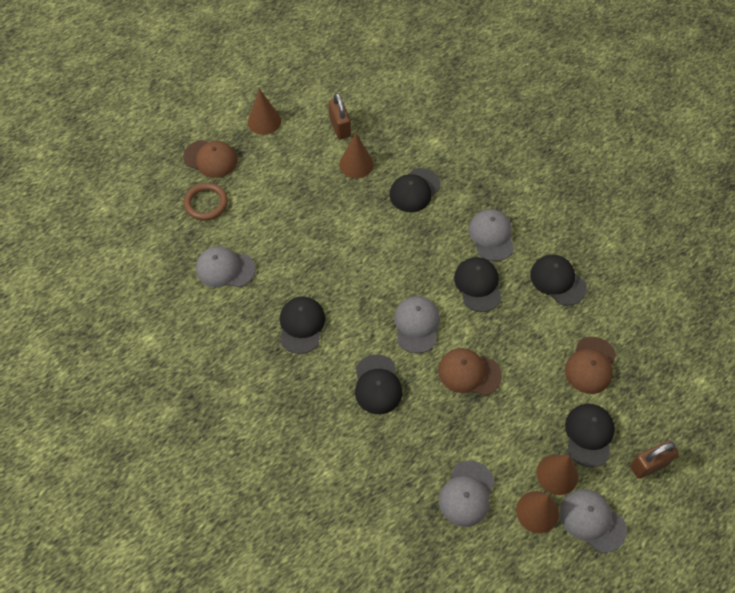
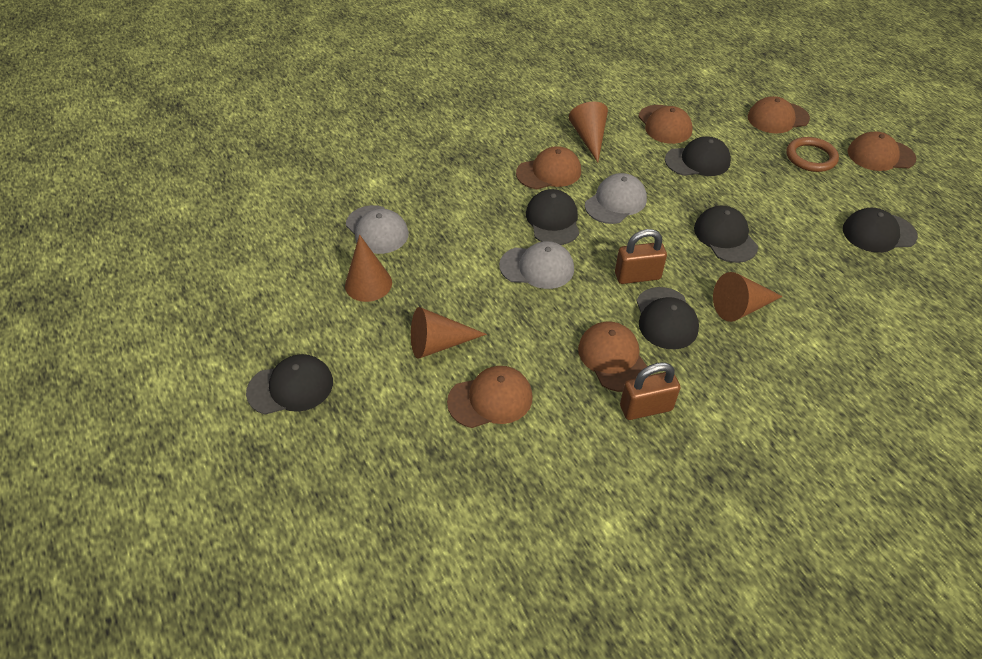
brown cap: 3 -> 6
grey cap: 5 -> 3

